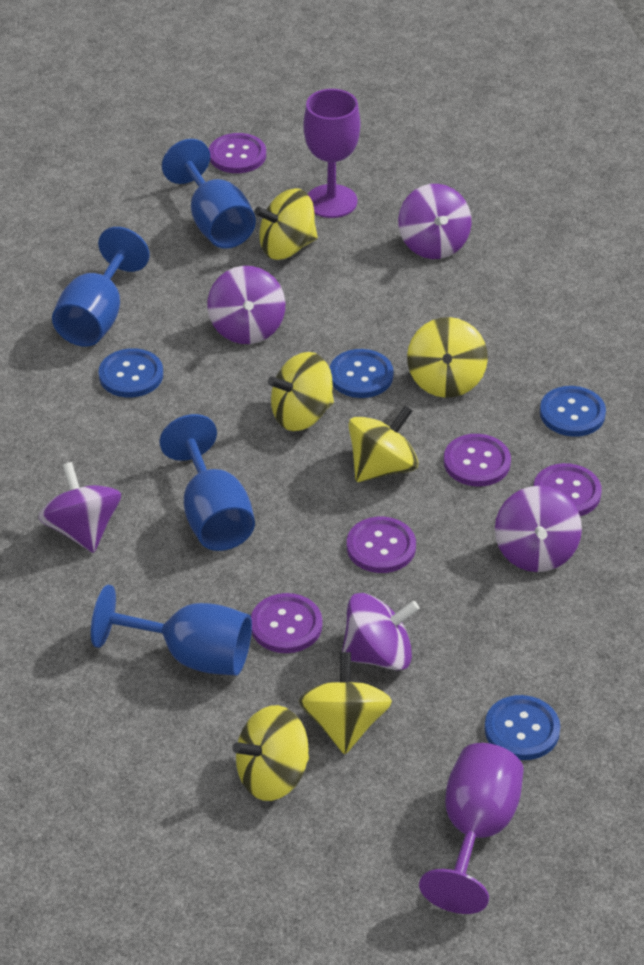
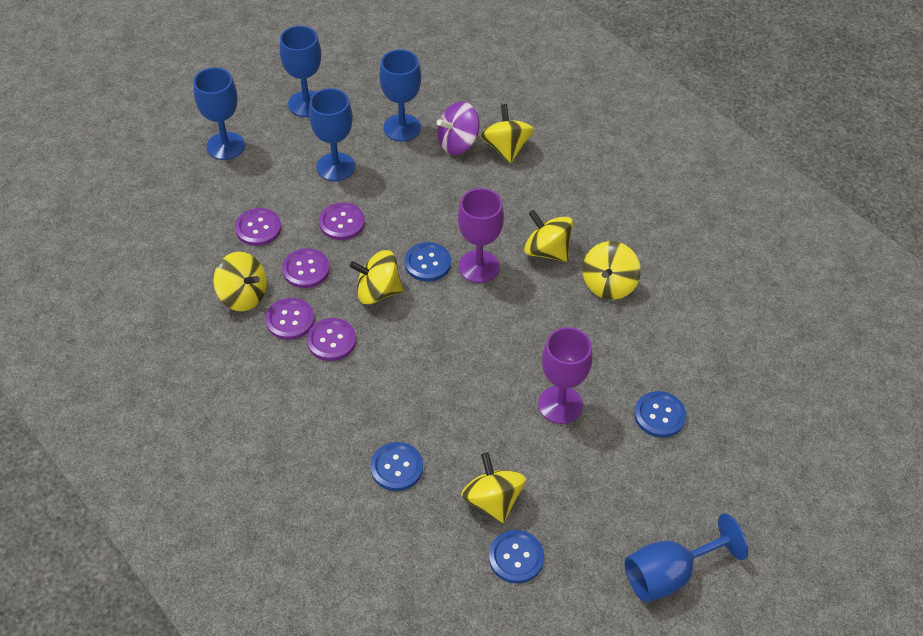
blue goblet: 4 -> 5
purple spinning top: 5 -> 1

